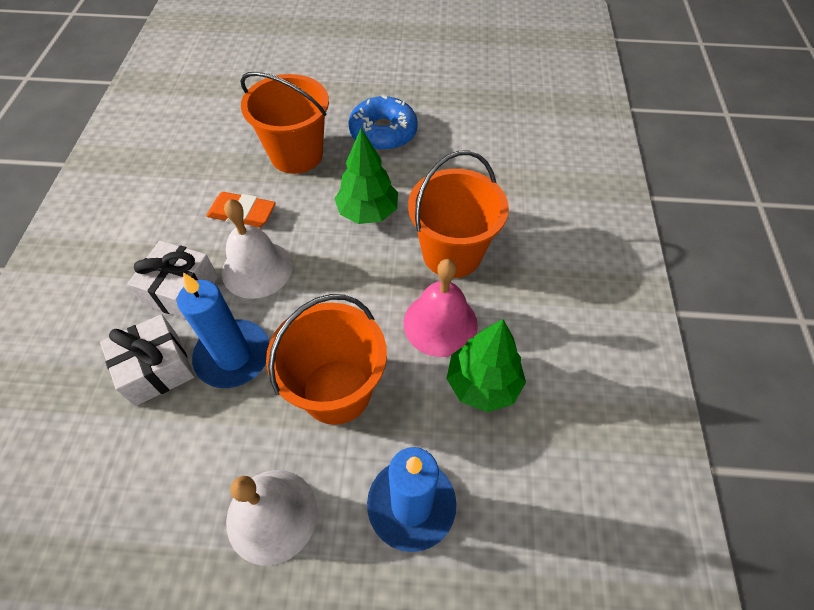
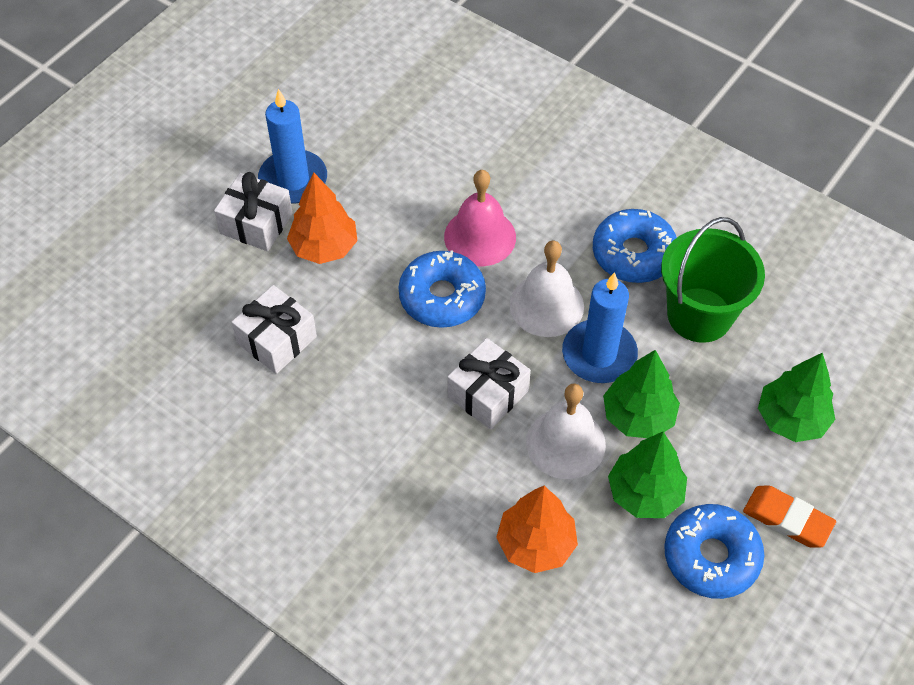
blue donut: 1 -> 3
green bucket: 0 -> 1
green tree: 2 -> 3
orange bucket: 3 -> 0
orange tree: 0 -> 2
white gift: 2 -> 3

